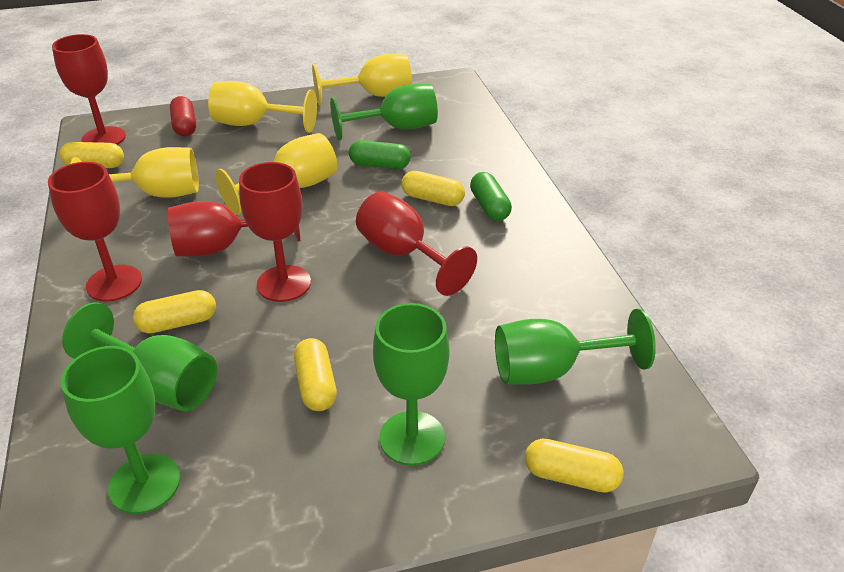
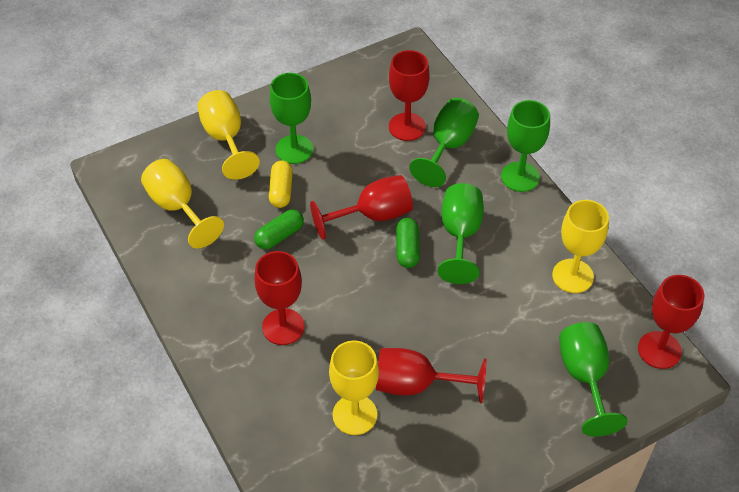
red capsule: 1 -> 0
yellow capsule: 5 -> 1

